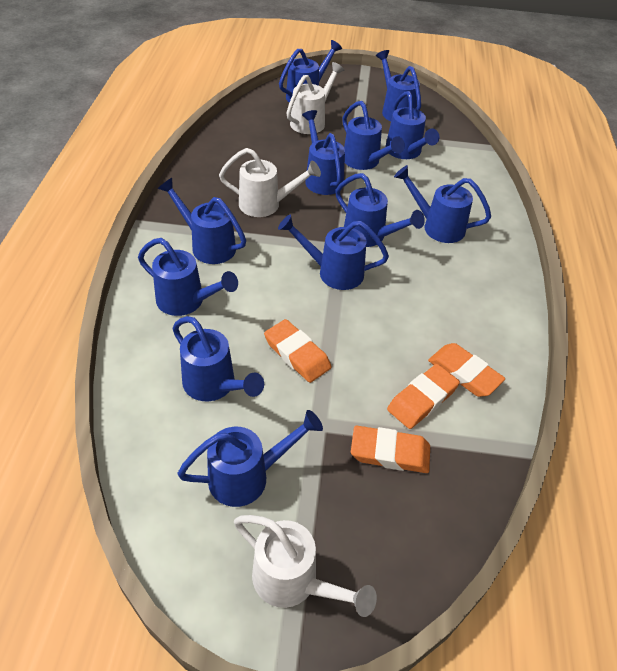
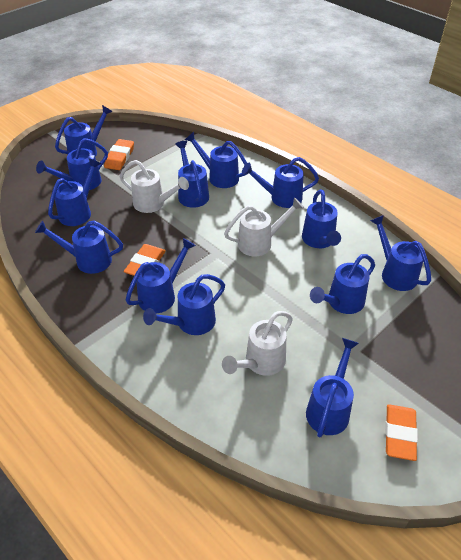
blue watering can: 12 -> 13
orange eraser: 4 -> 3

